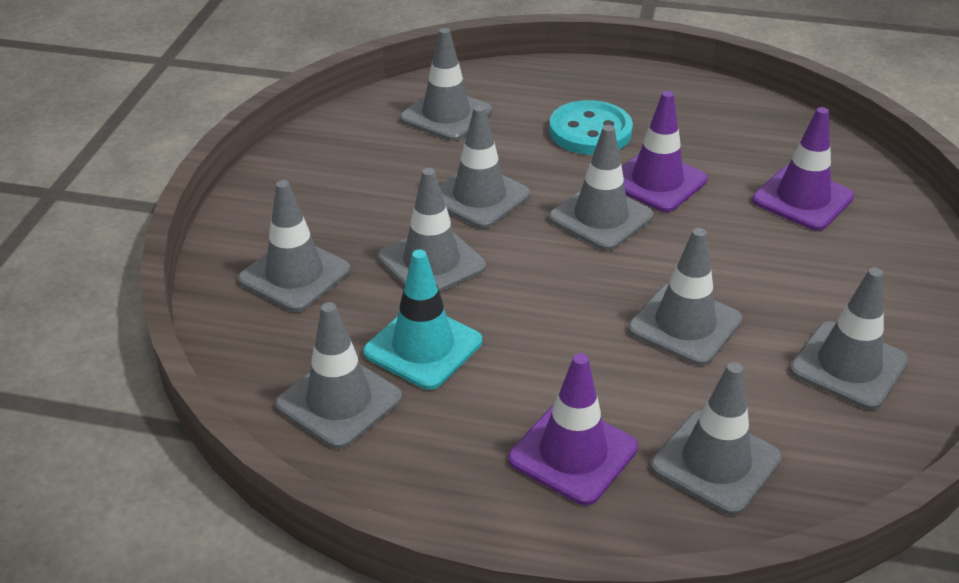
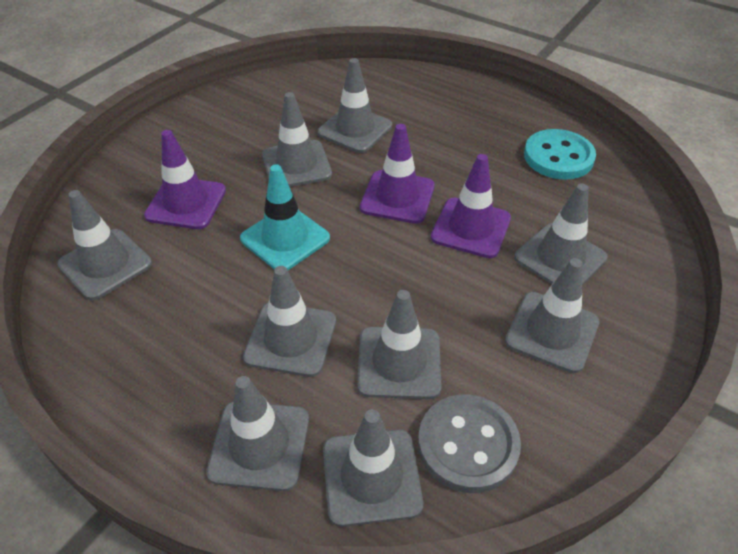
grey button: 0 -> 1

